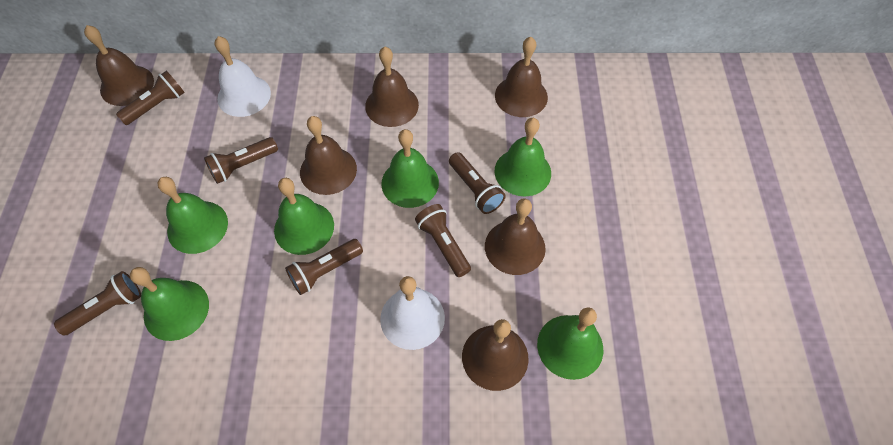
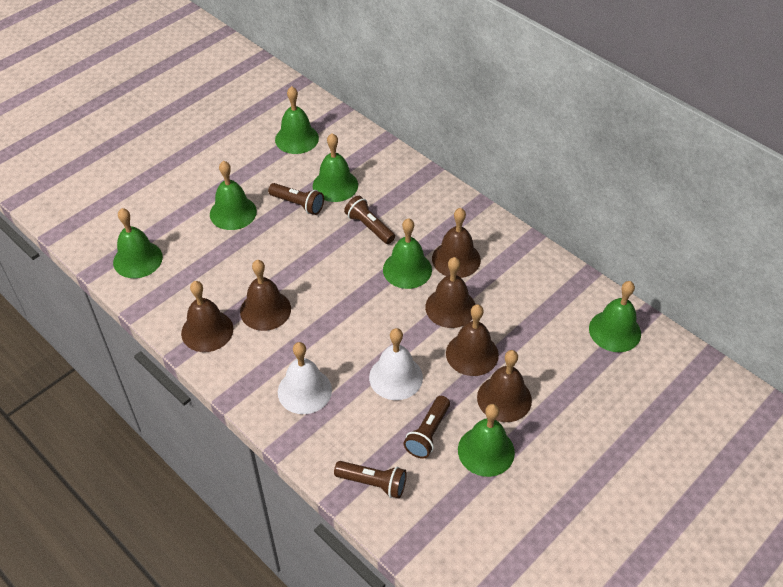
brown flashlight: 6 -> 4
green bell: 6 -> 7

